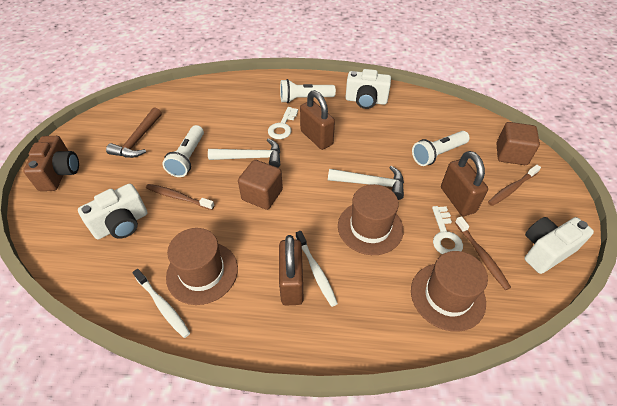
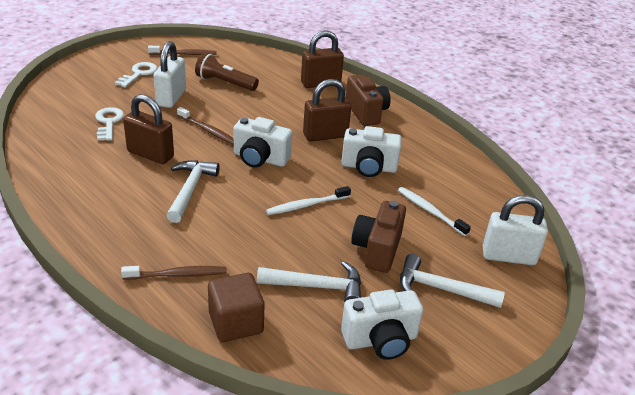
brown camera: 1 -> 2
brown cube: 2 -> 1
brown flashlight: 0 -> 1
brown hammer: 1 -> 0
brown hat: 3 -> 0
white flashlight: 3 -> 0
white hammer: 2 -> 3
white padlock: 0 -> 2

